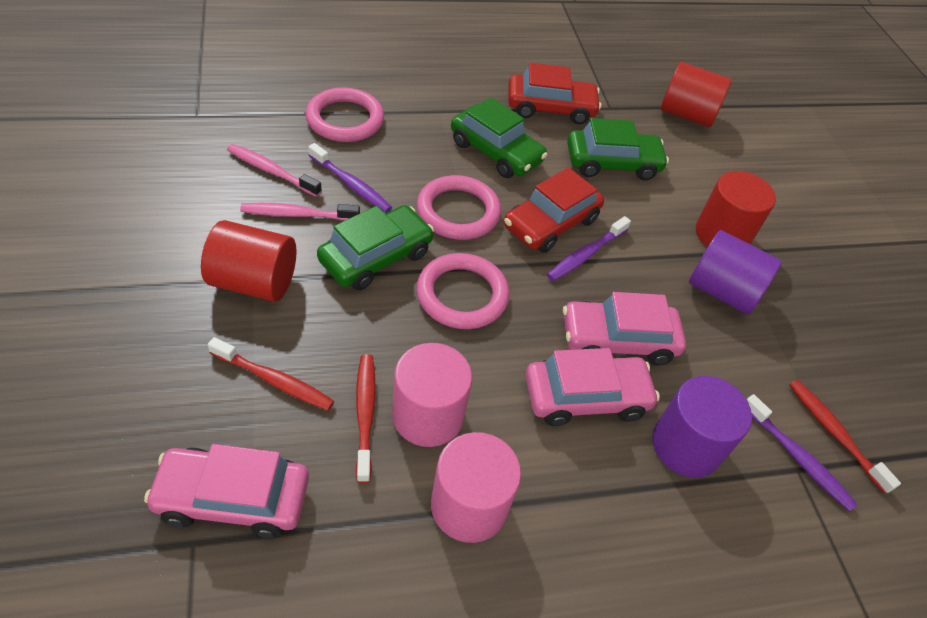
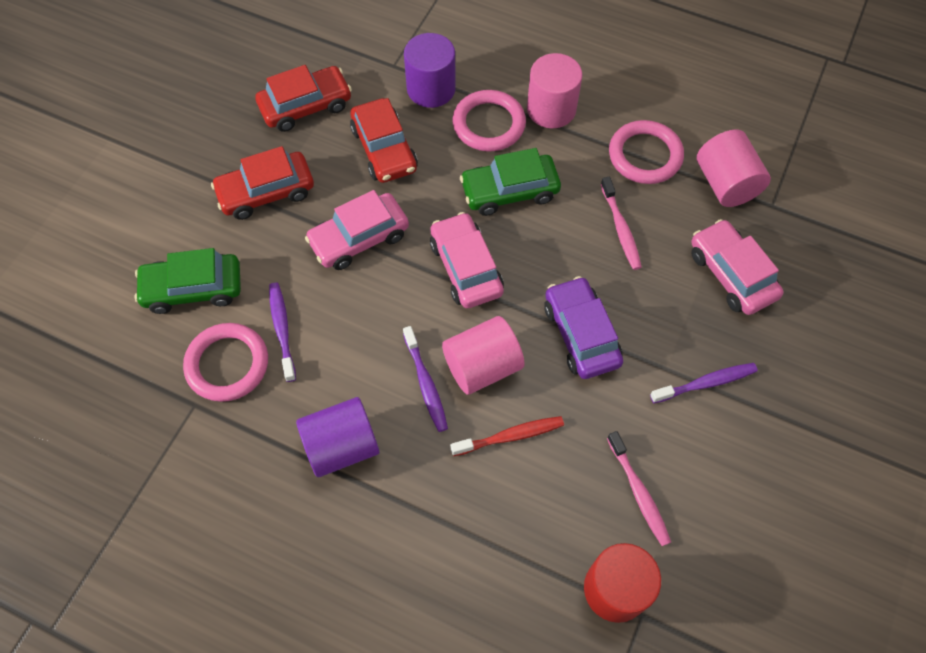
green car: 3 -> 2
pink cylinder: 2 -> 3
purple car: 0 -> 1
red car: 2 -> 3
red cylinder: 3 -> 1
red toothbrush: 3 -> 1

